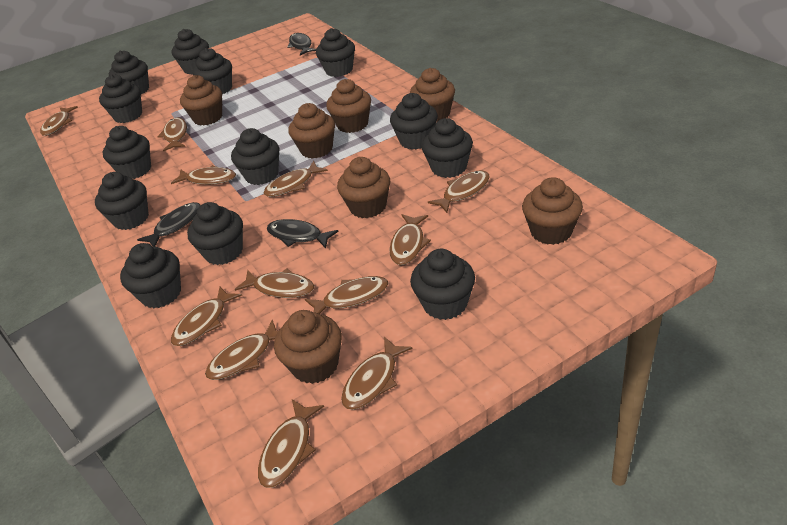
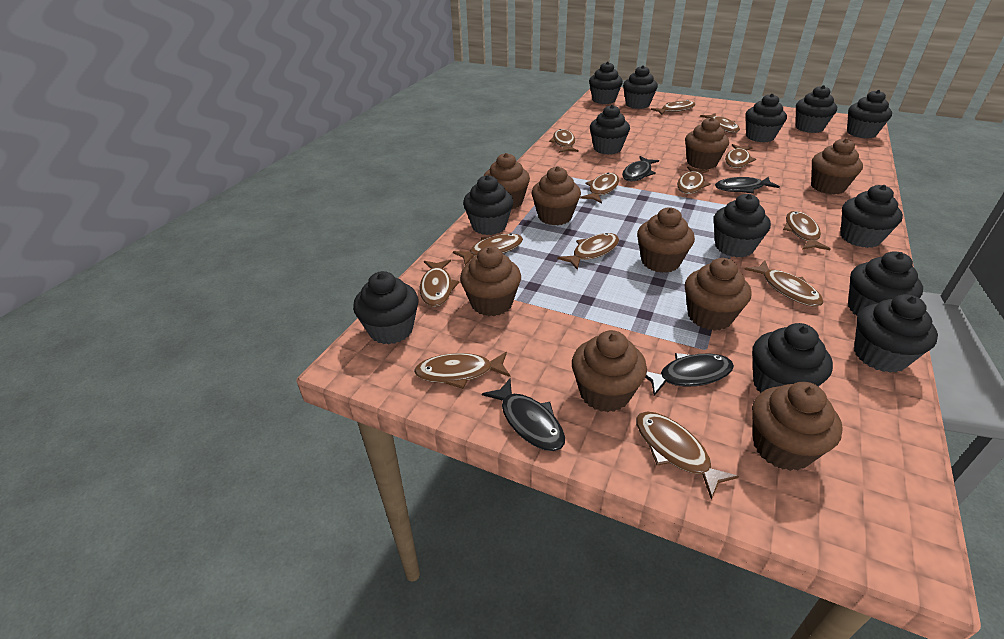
black fish: 3 -> 4
brown cupcake: 7 -> 9
brown fish: 12 -> 13

